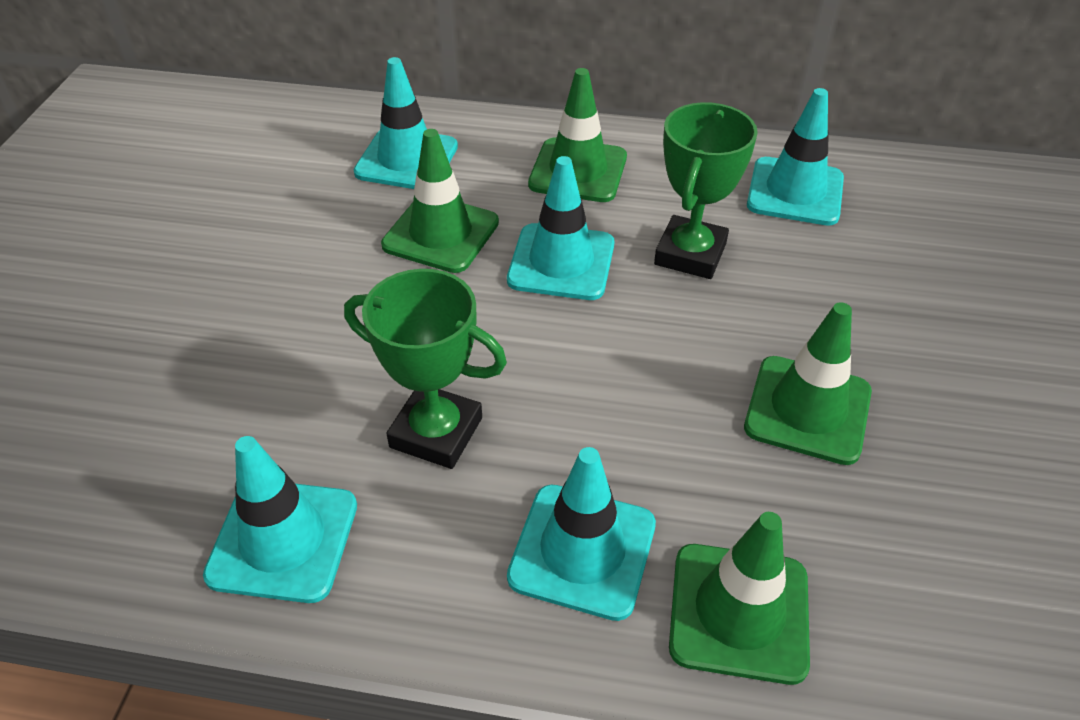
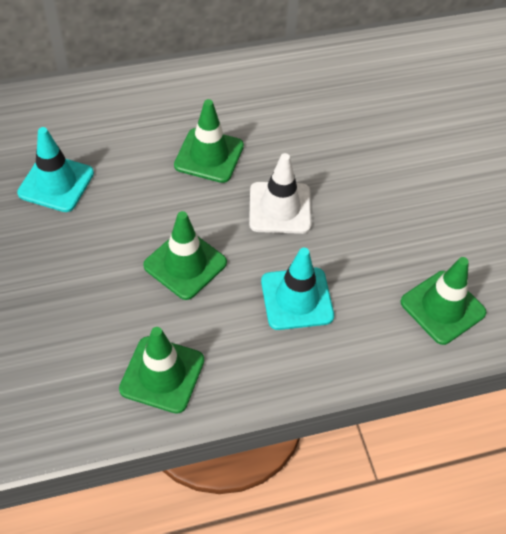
green trophy: 2 -> 0
turquoise traffic cone: 5 -> 2
white traffic cone: 0 -> 1

